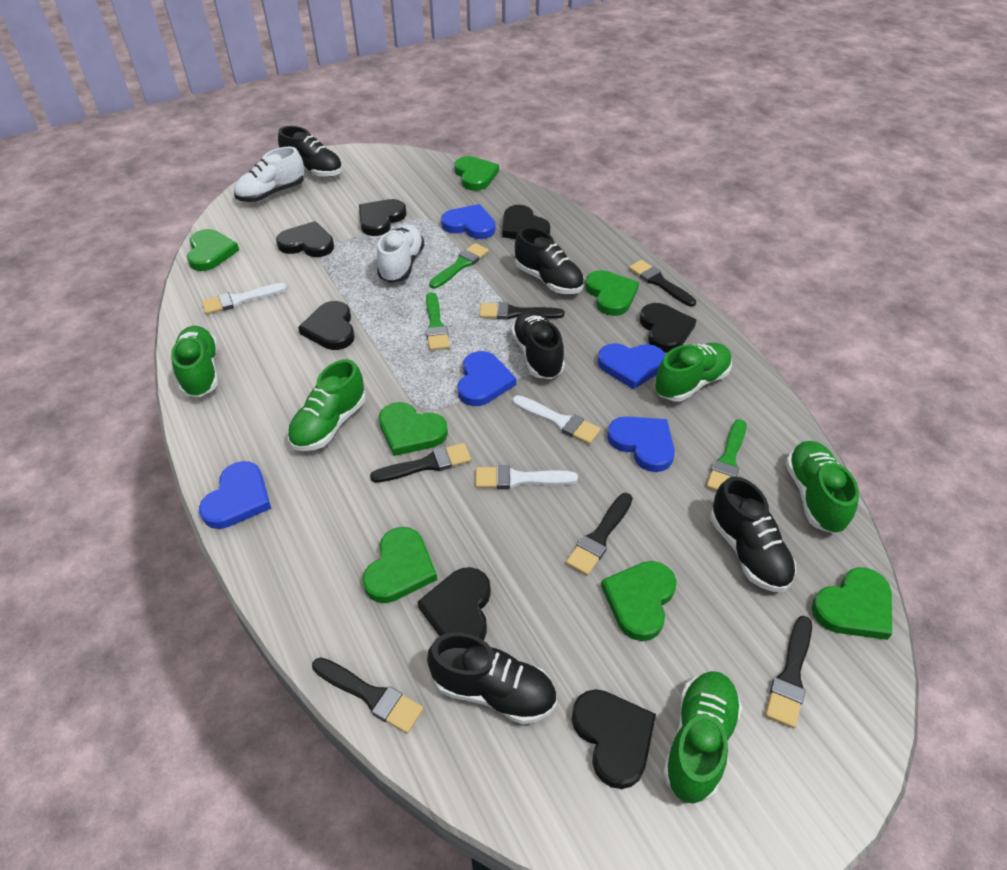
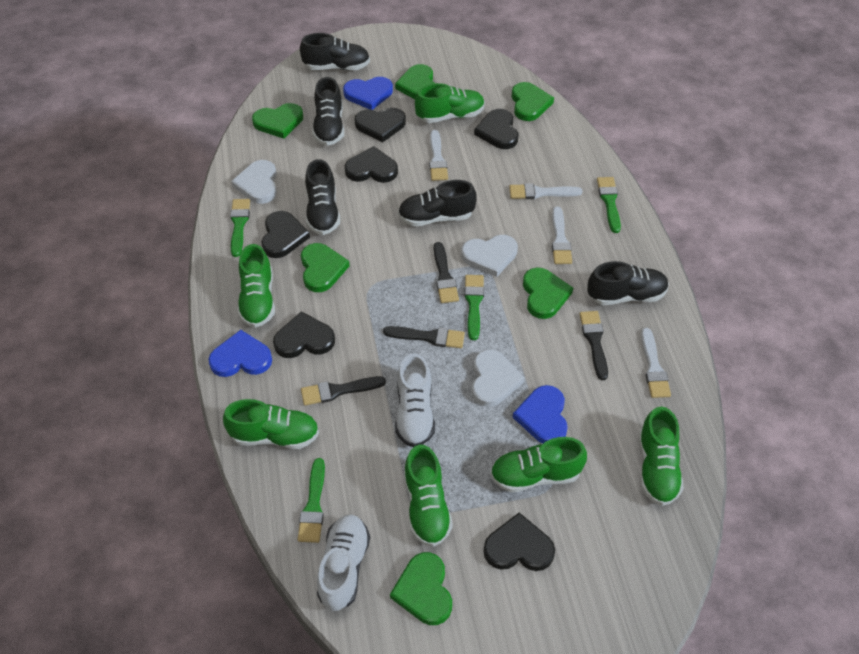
black brush: 6 -> 4
black heart: 7 -> 6
blue heart: 5 -> 3
green brush: 3 -> 4
green heart: 7 -> 6
green shoe: 5 -> 6
white brush: 3 -> 4
white heart: 0 -> 3

